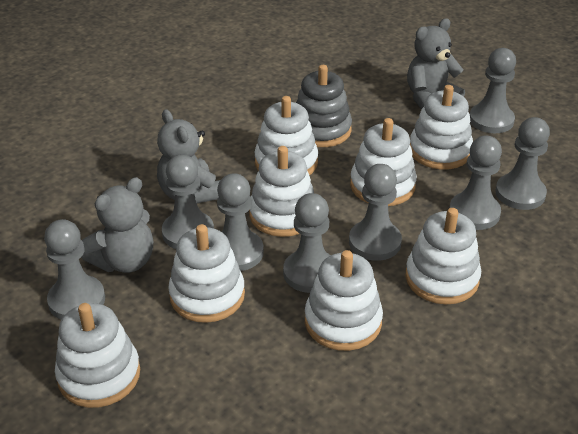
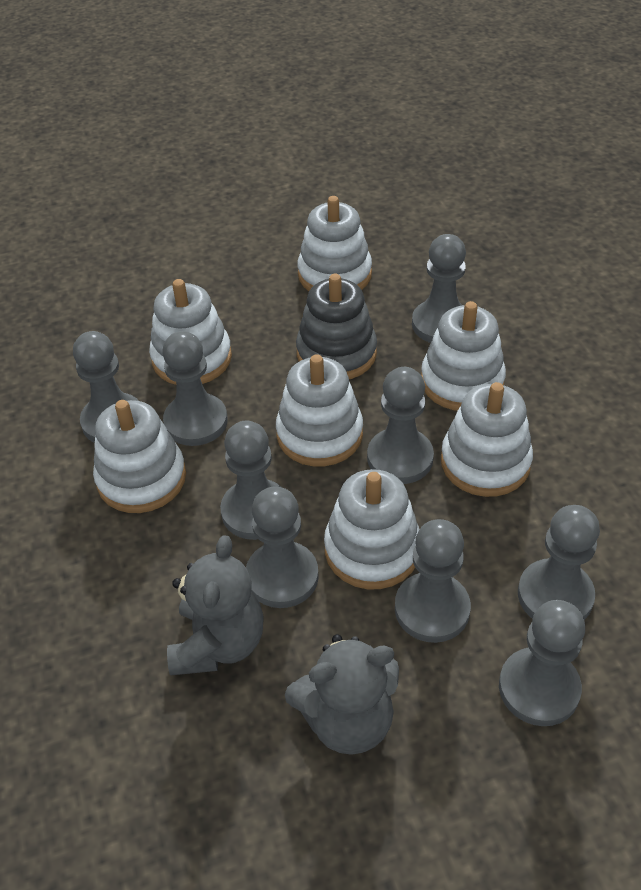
grey pawn: 8 -> 9
grey teddy bear: 3 -> 2
white stacking toy: 8 -> 7

